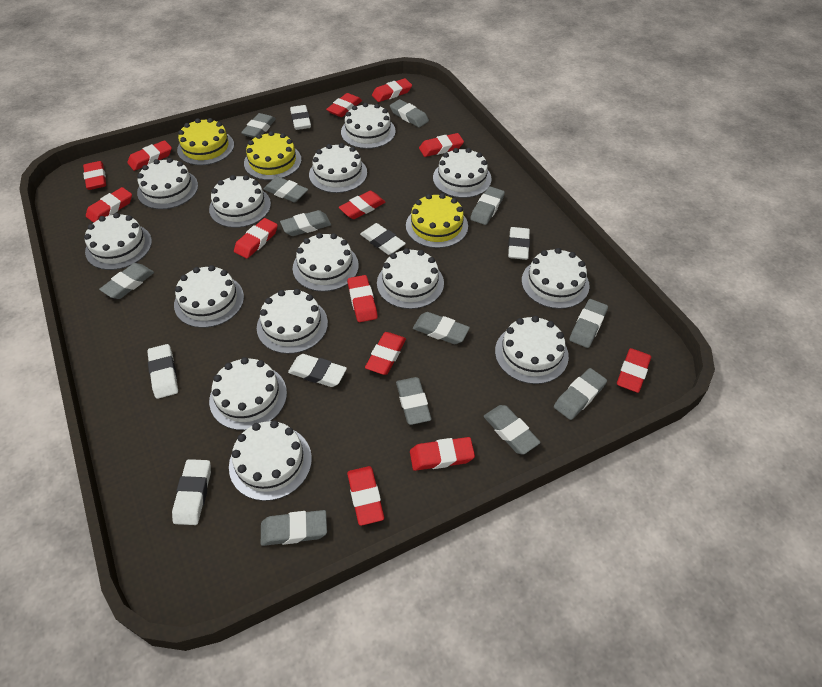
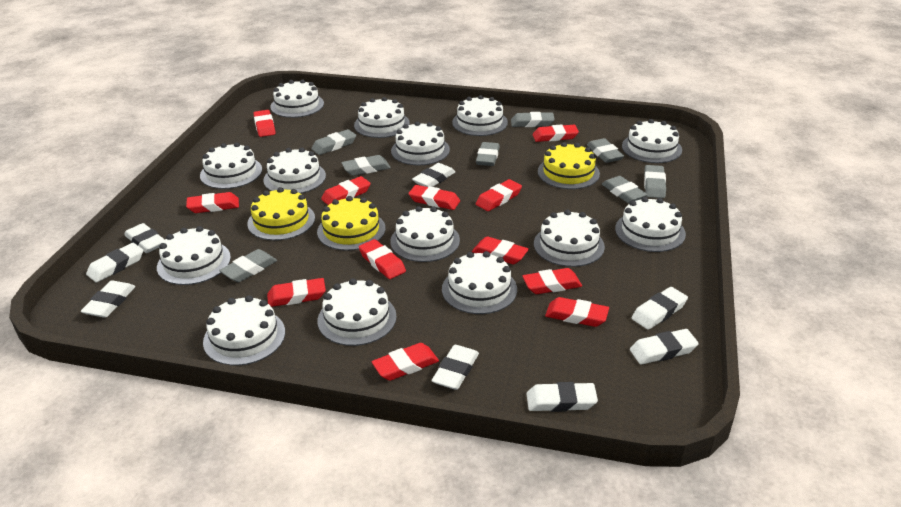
grey eraser: 12 -> 8
red eraser: 13 -> 12
white eraser: 6 -> 8

